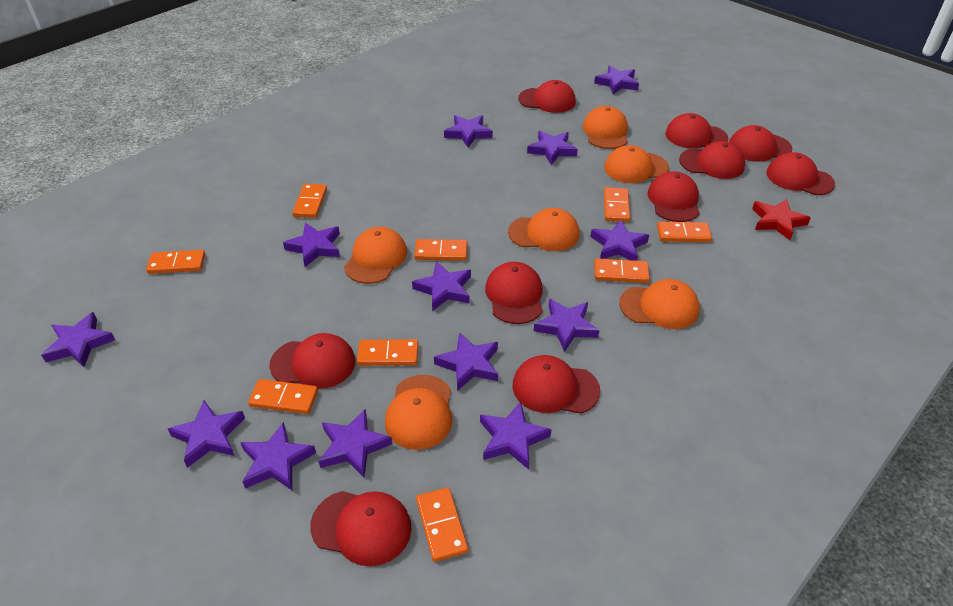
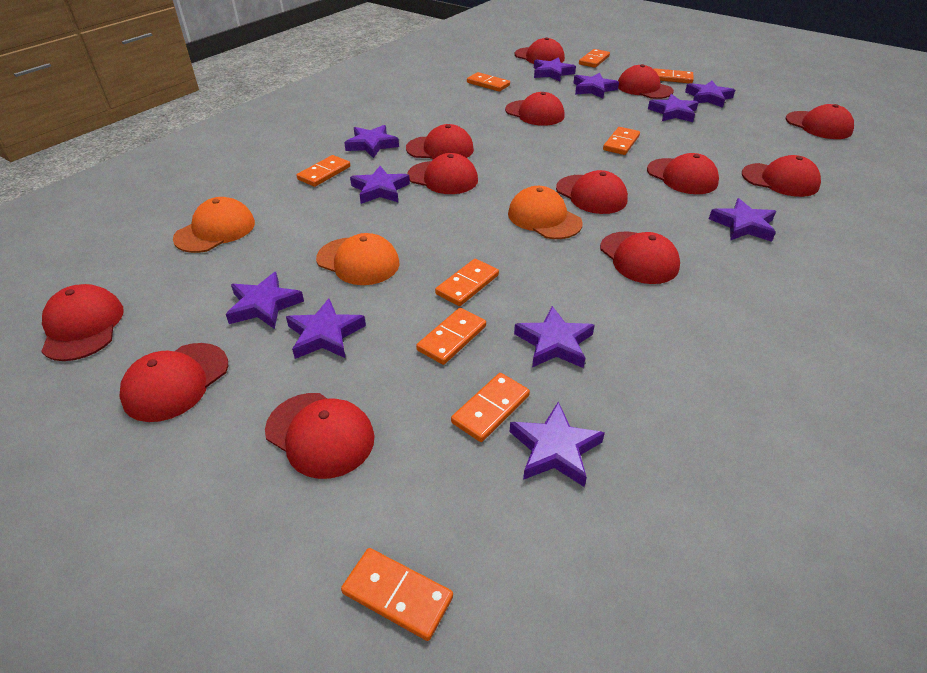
orange cap: 6 -> 3
purple star: 13 -> 11
red cap: 10 -> 13
red star: 1 -> 0

